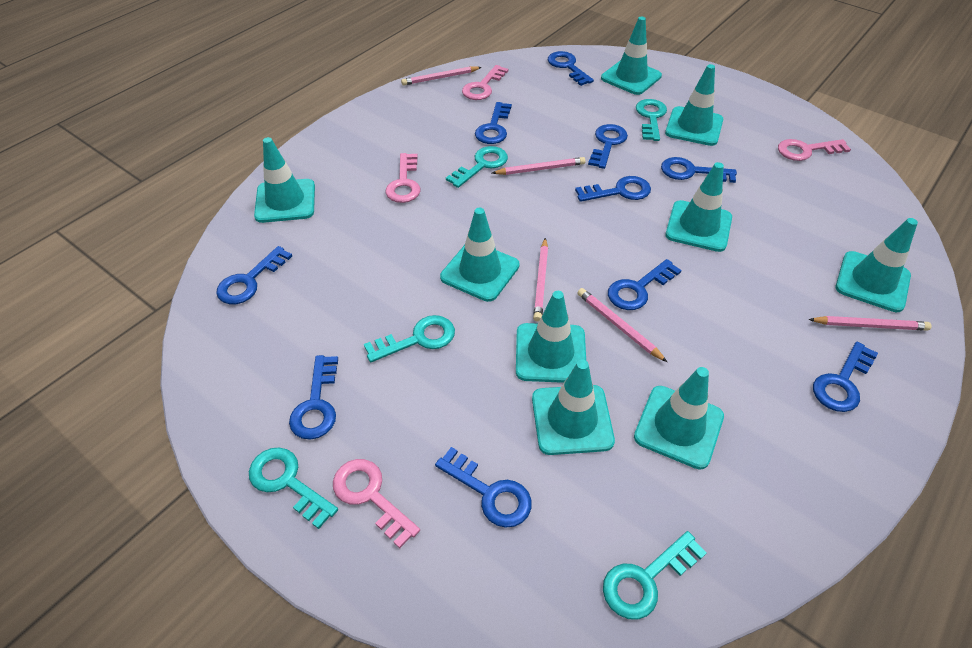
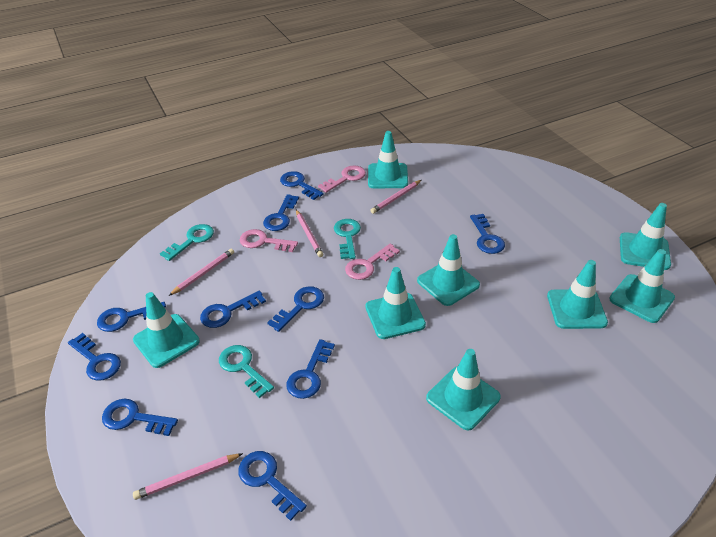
pink key: 4 -> 3
pink pencil: 5 -> 4
turquoise key: 5 -> 3
turquoise traffic cone: 9 -> 8

